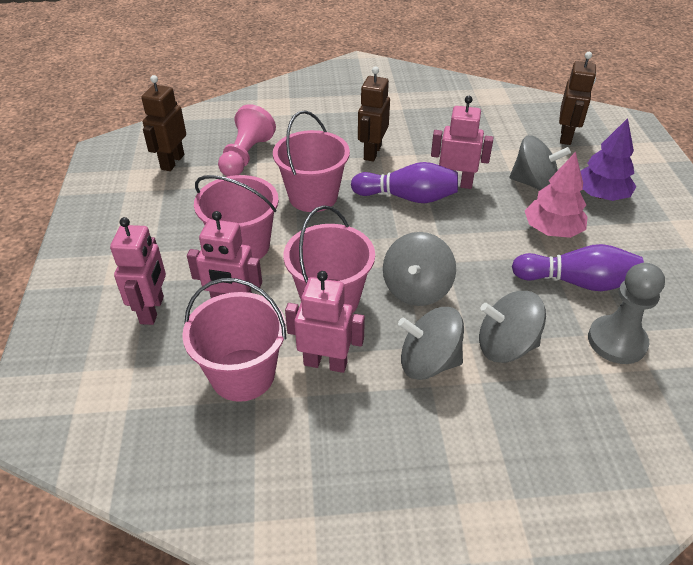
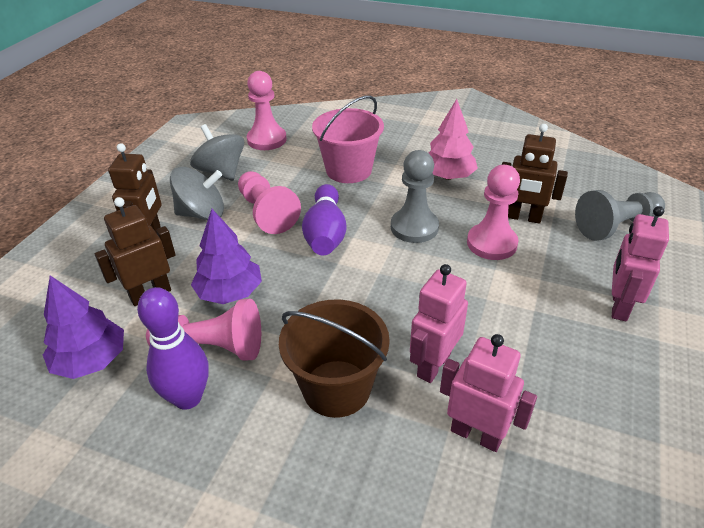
brown bucket: 0 -> 1
grey pawn: 1 -> 2
grey spinning top: 4 -> 2
pink bucket: 4 -> 1
pink pawn: 1 -> 4
pink robot: 4 -> 3
purple tree: 1 -> 2

